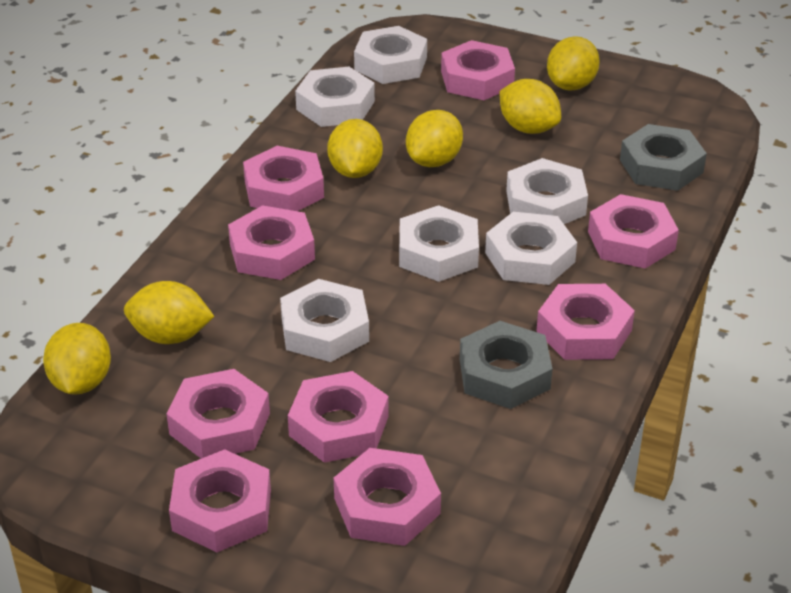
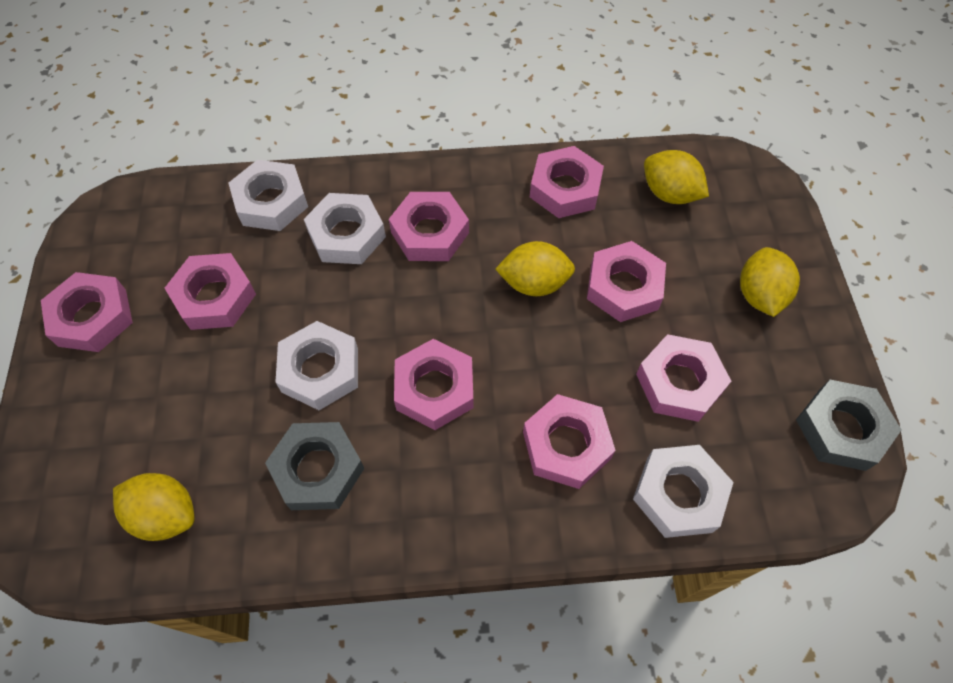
pink nut: 9 -> 8
white nut: 6 -> 4
yellow lemon: 6 -> 4

